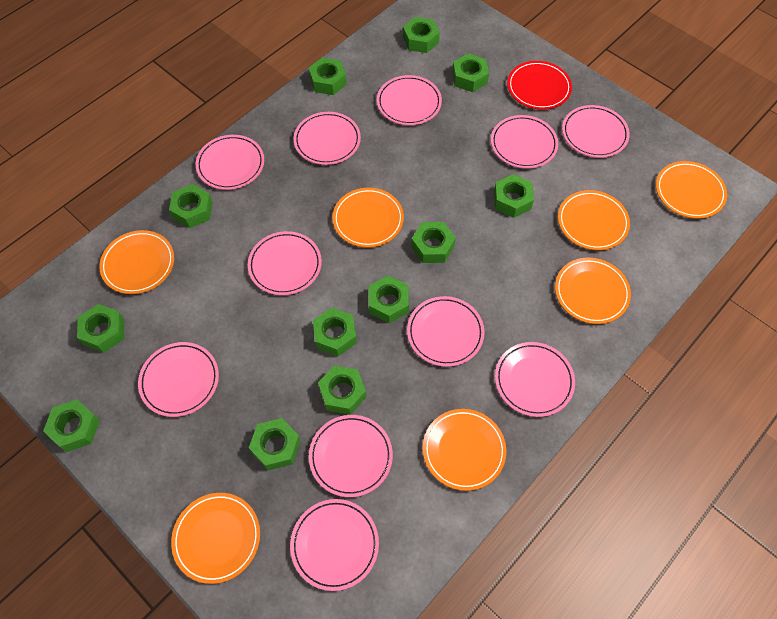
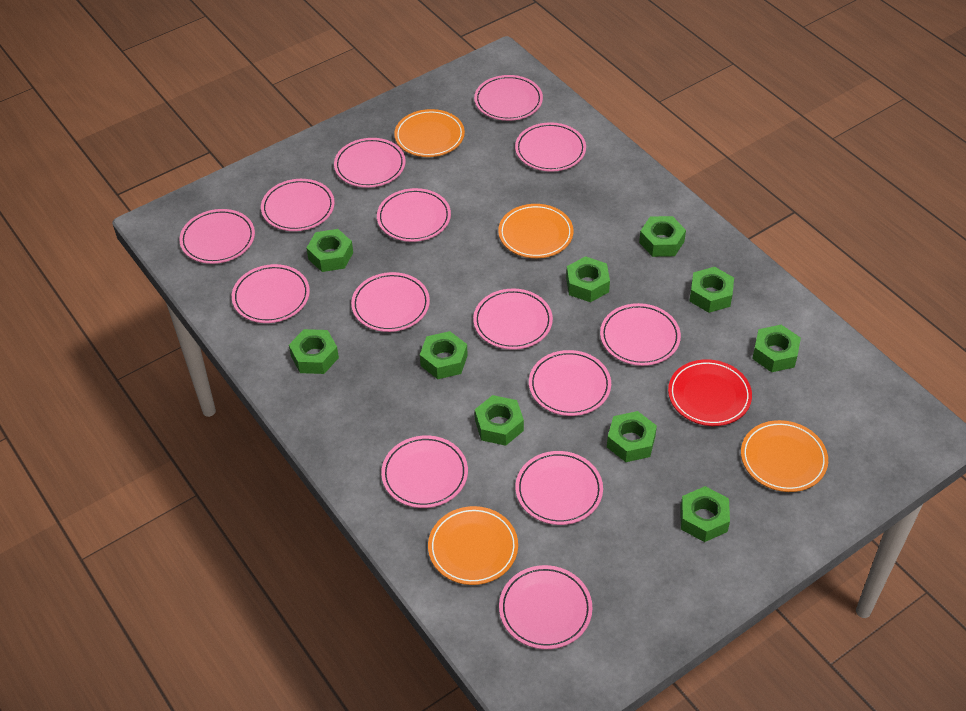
green nut: 12 -> 10
orange plate: 7 -> 4
pink plate: 11 -> 14

